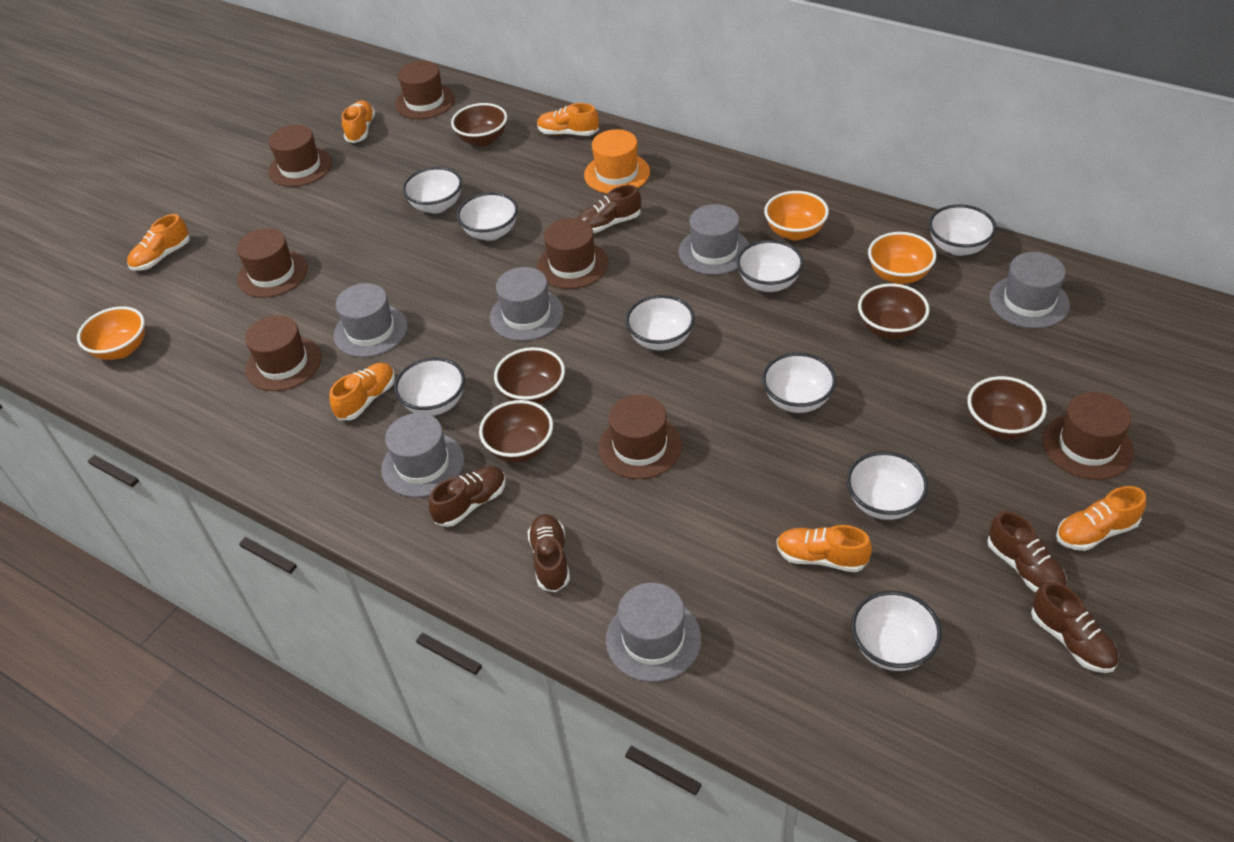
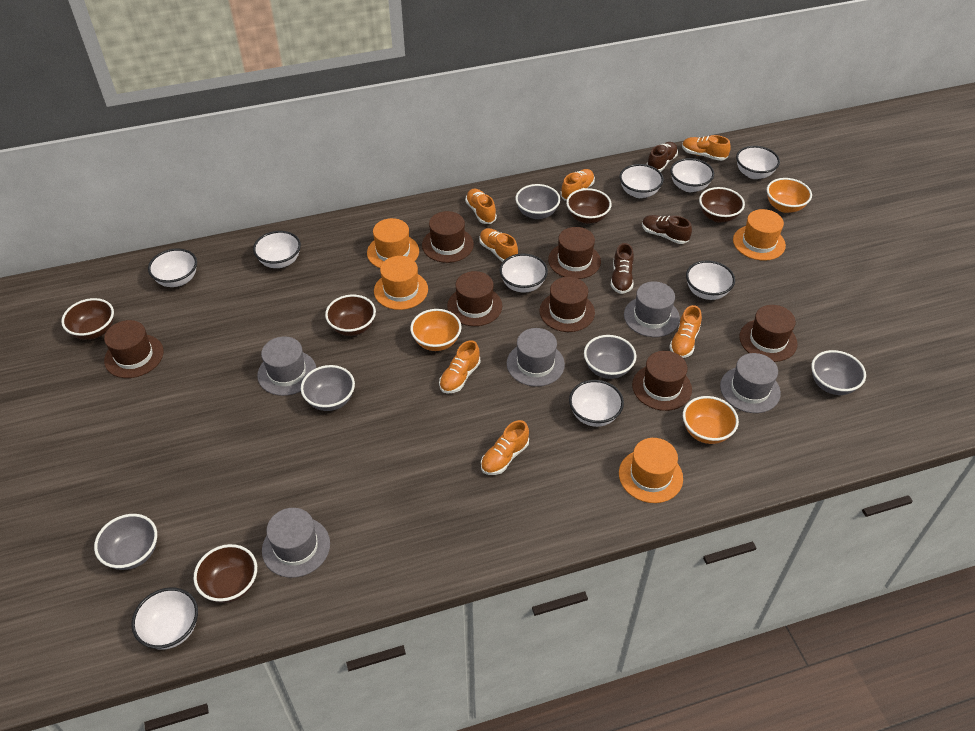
brown shoe: 5 -> 3
grey bowl: 0 -> 5
grey hat: 6 -> 5
orange hat: 1 -> 4
orange shoe: 6 -> 7

